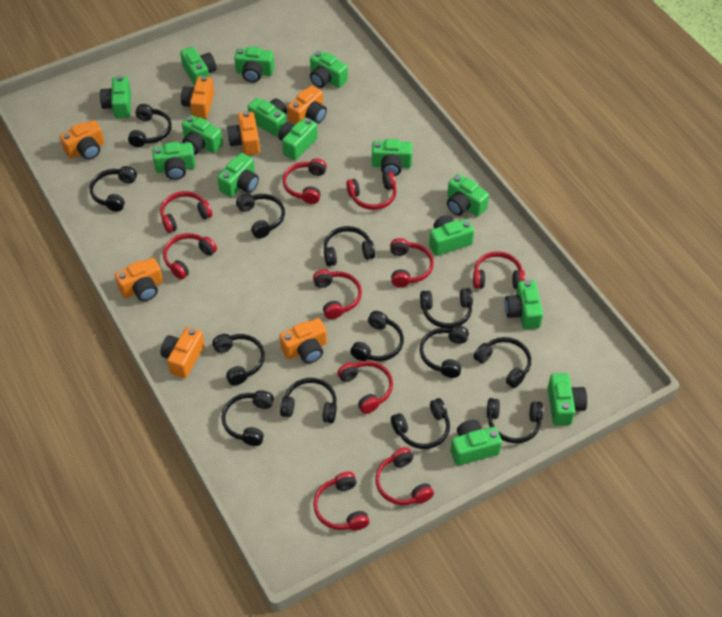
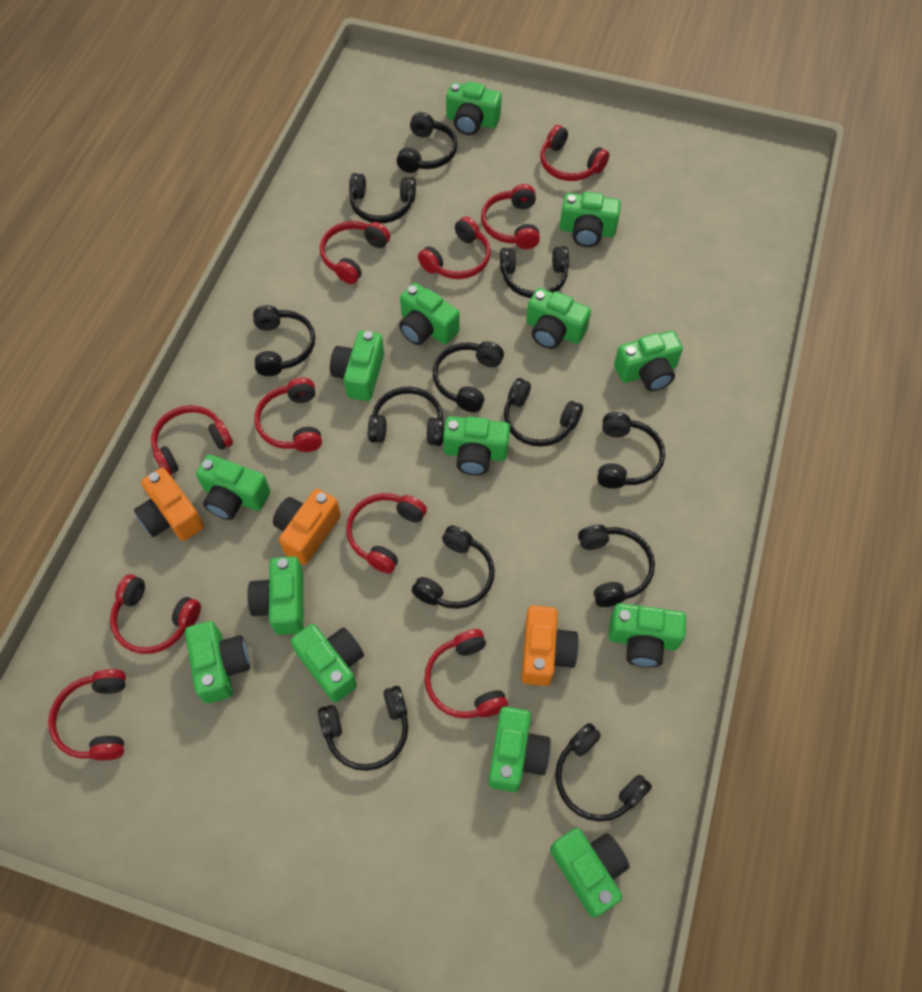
black headphones: 13 -> 12
green camera: 15 -> 14
orange camera: 7 -> 3

